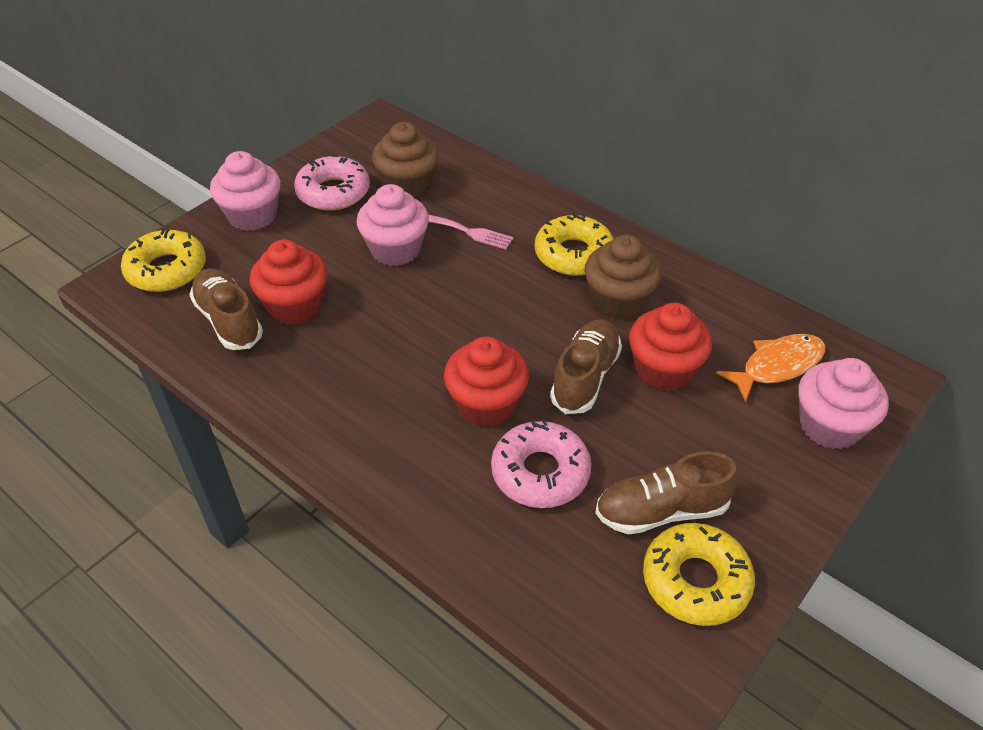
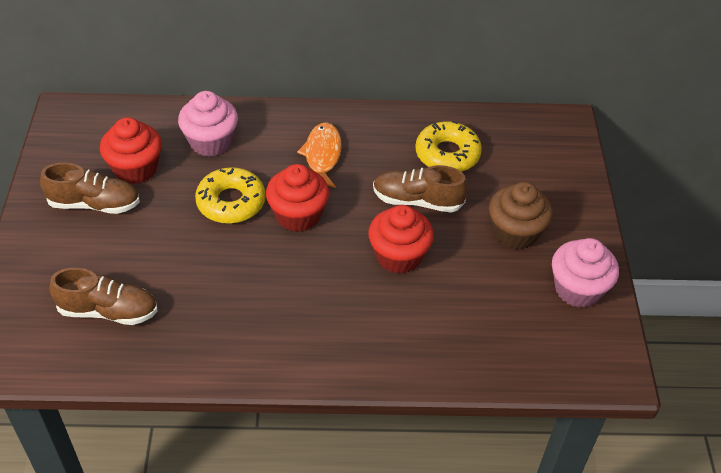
brown cupcake: 2 -> 1
pink cupcake: 3 -> 2
pink donut: 2 -> 0
pink fork: 1 -> 0
yellow donut: 3 -> 2

